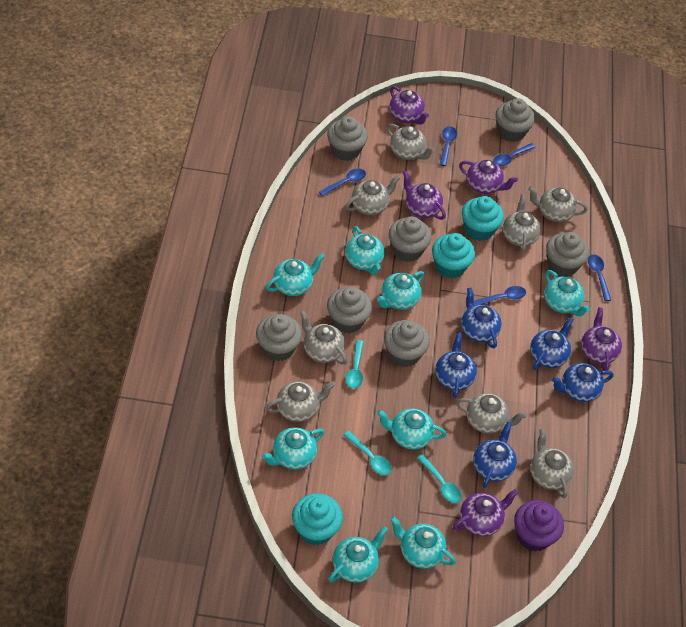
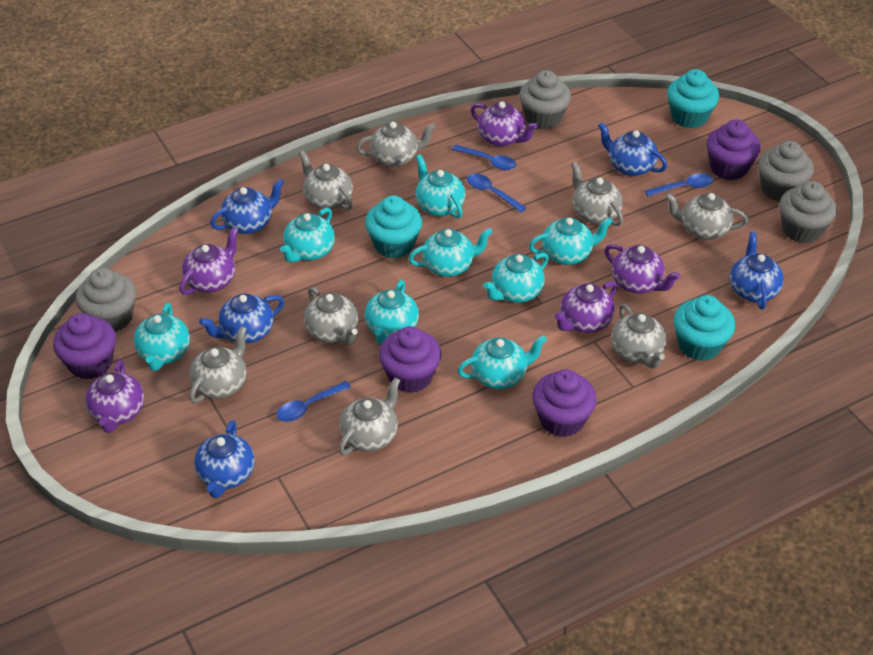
blue spoon: 5 -> 4
grey cupcake: 7 -> 4
purple cupcake: 1 -> 4
turquoise spoon: 3 -> 0

